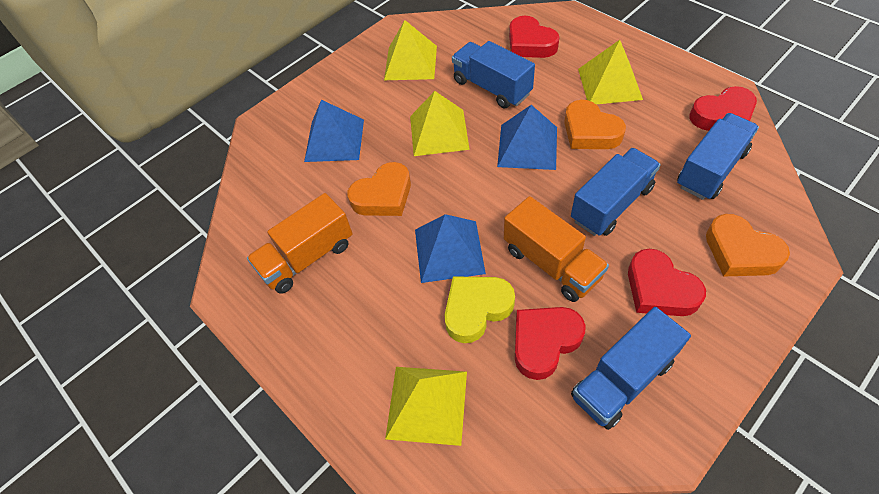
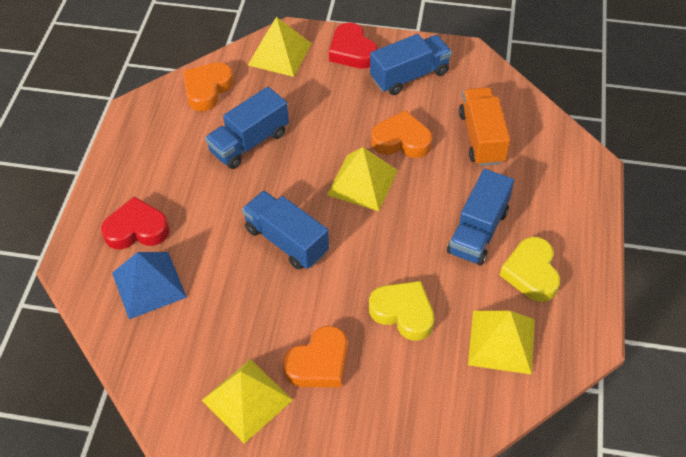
blue pyramid: 3 -> 1
orange truck: 2 -> 1
red heart: 4 -> 2
yellow heart: 1 -> 2

